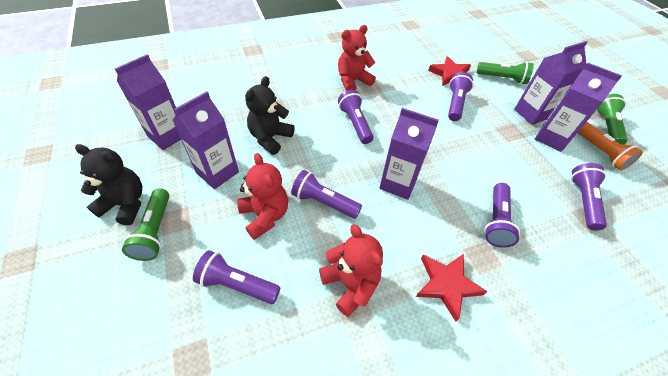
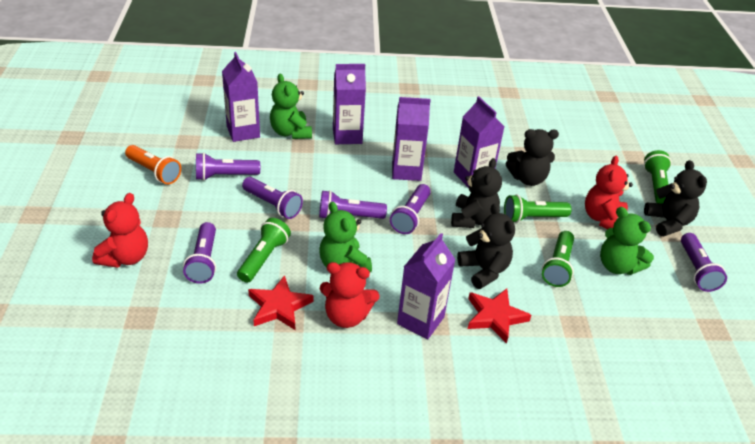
black teddy bear: 2 -> 4
green flashlight: 3 -> 4
green teddy bear: 0 -> 3

